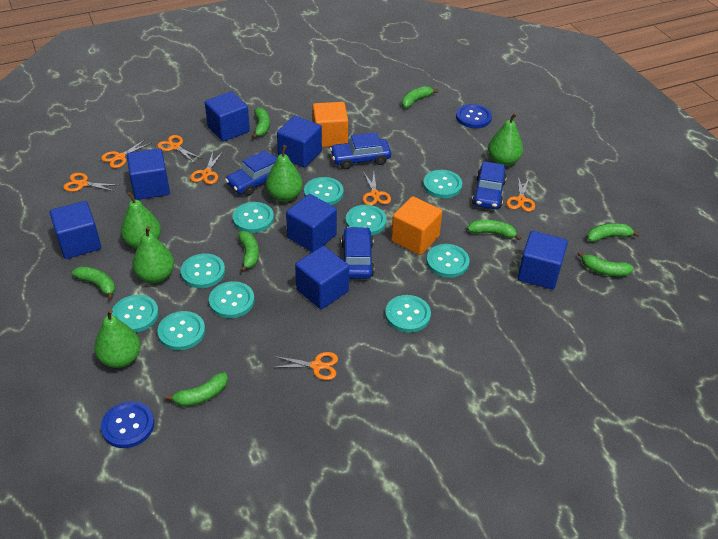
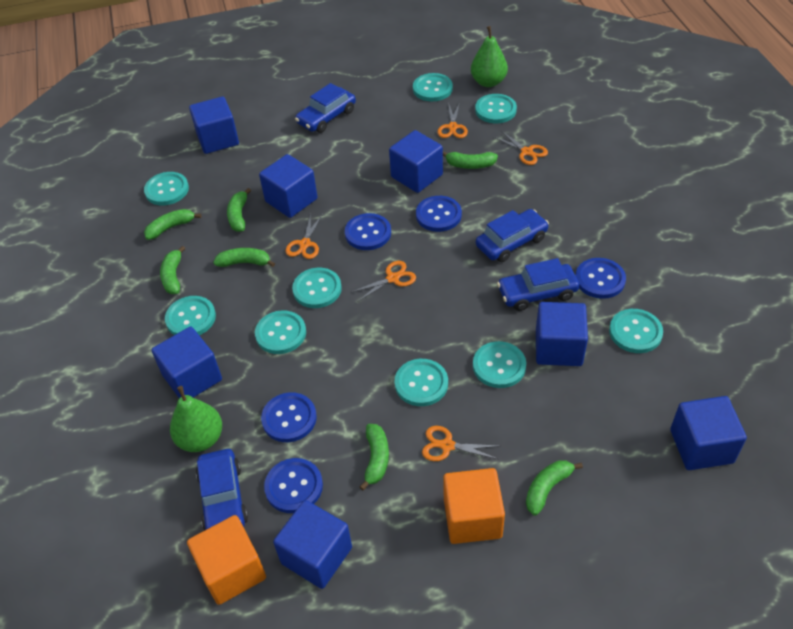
blue button: 2 -> 5
green banana: 8 -> 7
green pear: 5 -> 2
orange scissors: 7 -> 5
turquoise button: 10 -> 9

